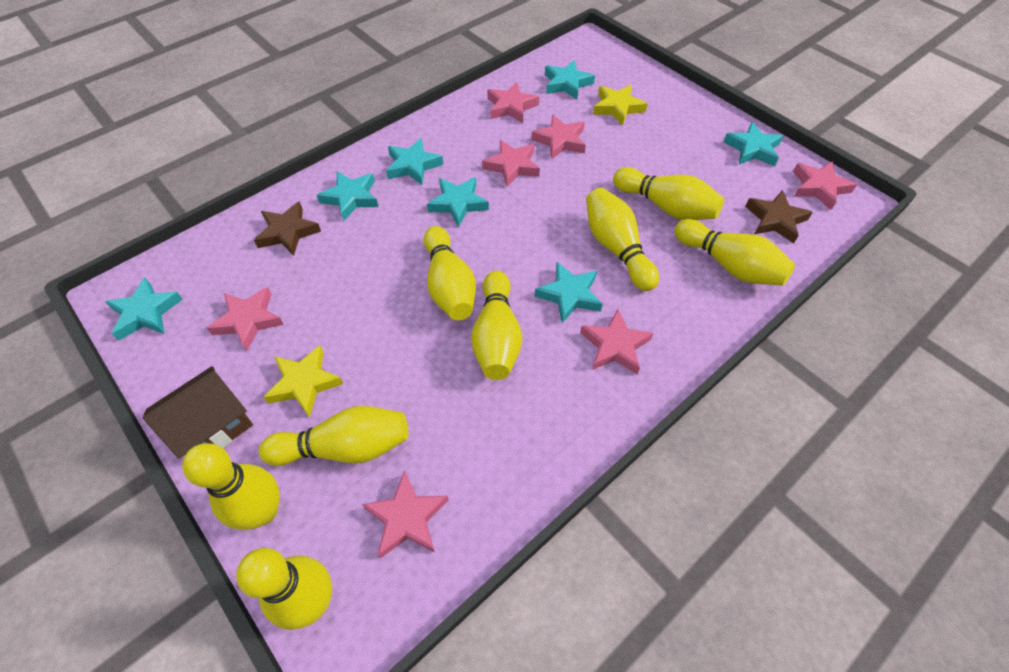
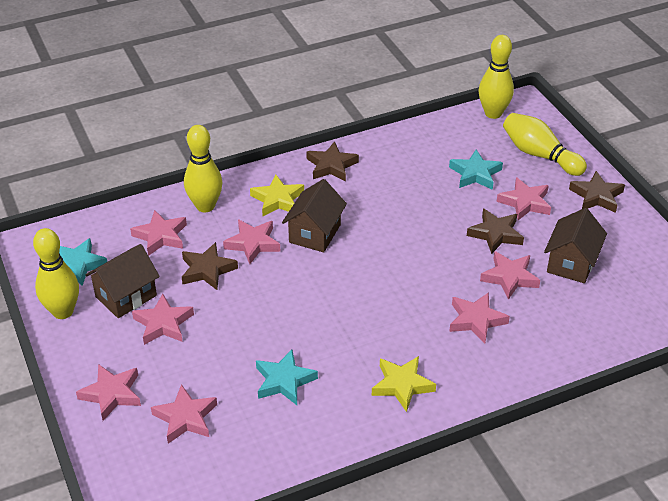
brown house: 1 -> 3
brown star: 2 -> 4
pink star: 7 -> 8
turquoise star: 7 -> 3
yellow bowling pin: 8 -> 4

